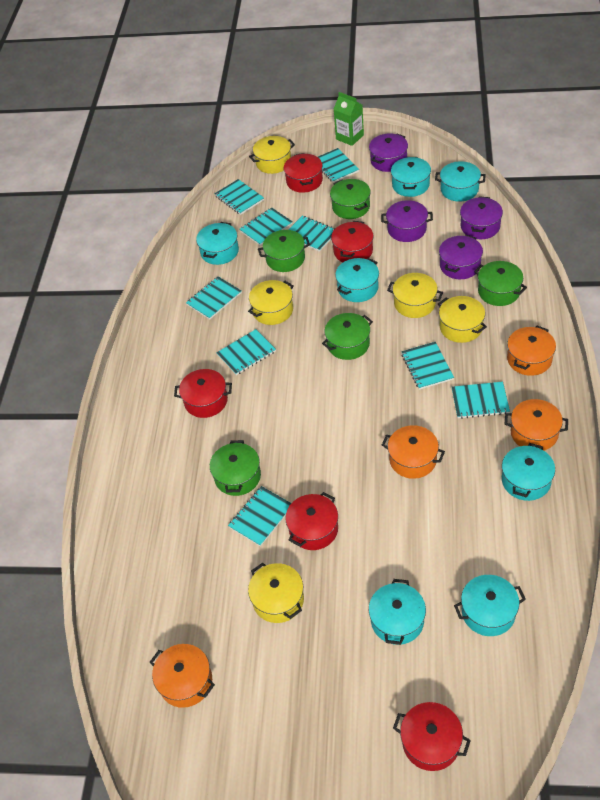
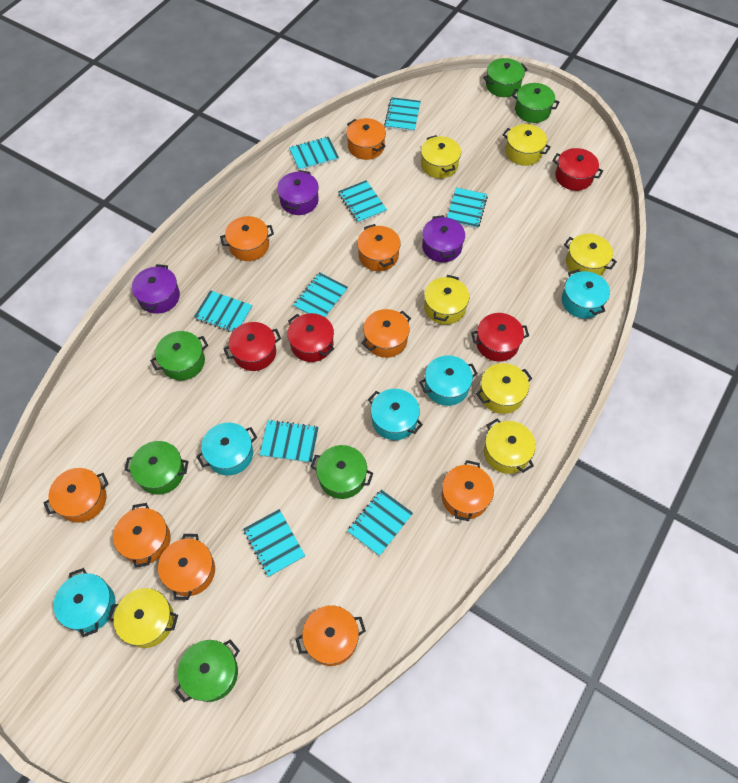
green carton: 1 -> 0
green pot: 5 -> 6
orange pot: 4 -> 9
purple pot: 4 -> 3
red pot: 5 -> 4
turquoise pot: 7 -> 5
yellow pot: 5 -> 7

